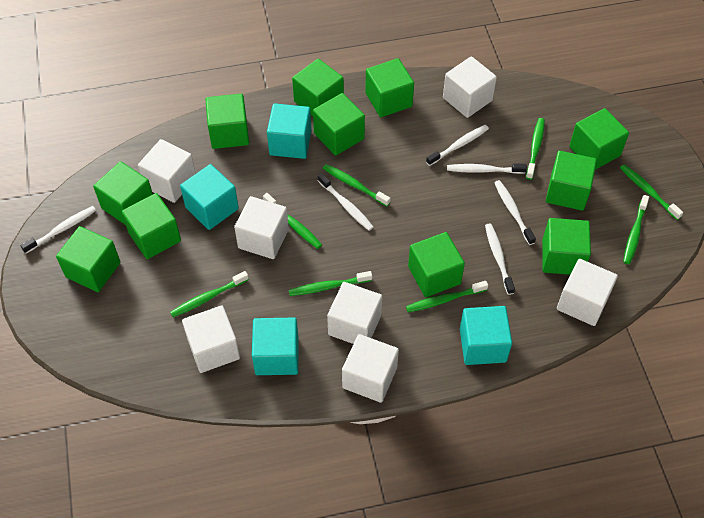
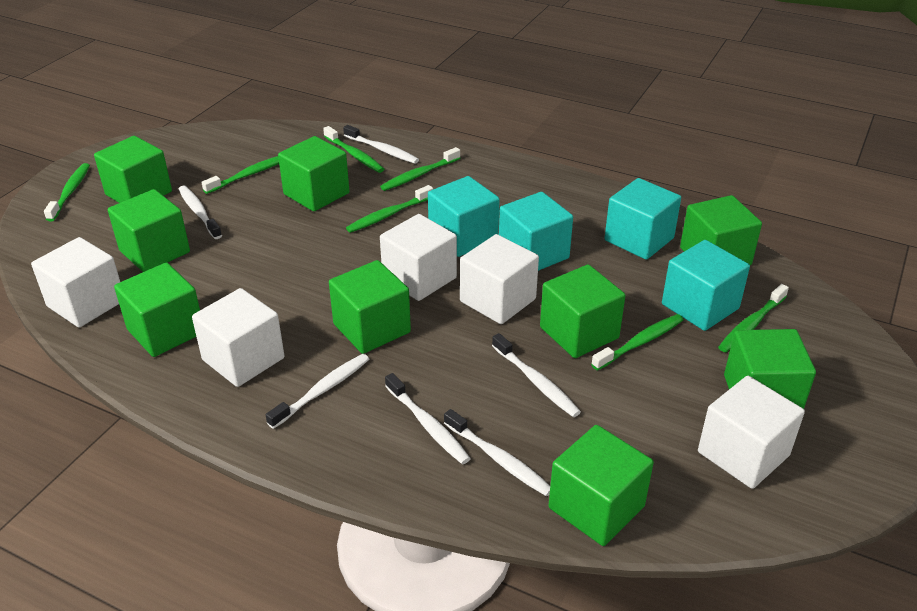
green cube: 11 -> 9
green toothbrush: 8 -> 7
white cube: 7 -> 5

